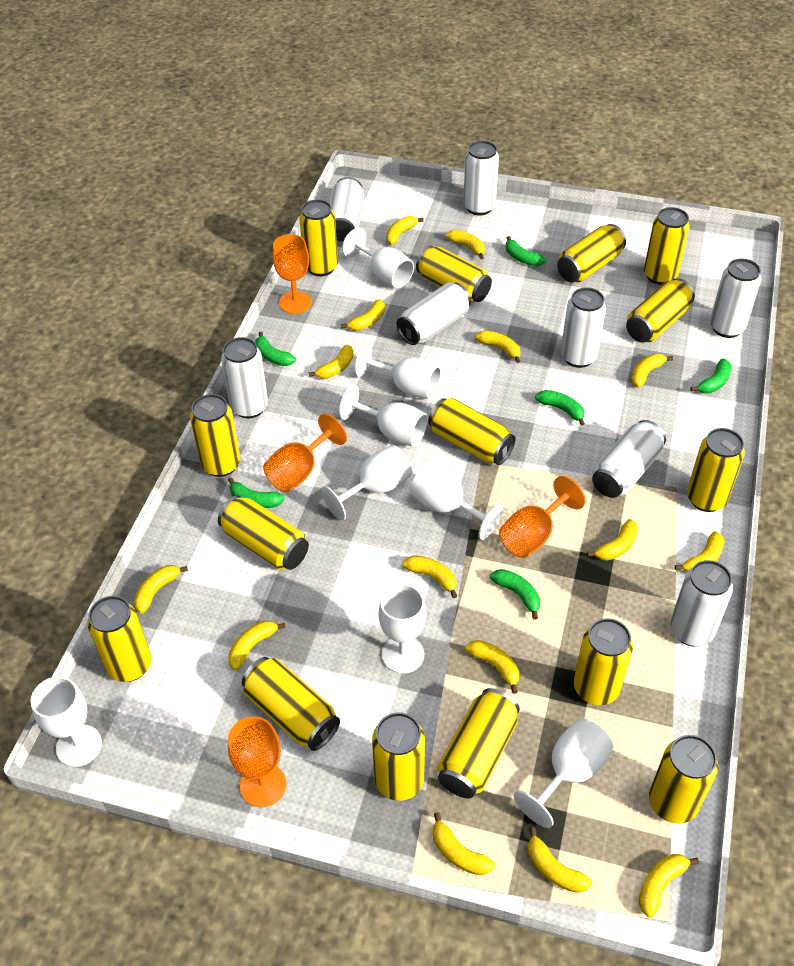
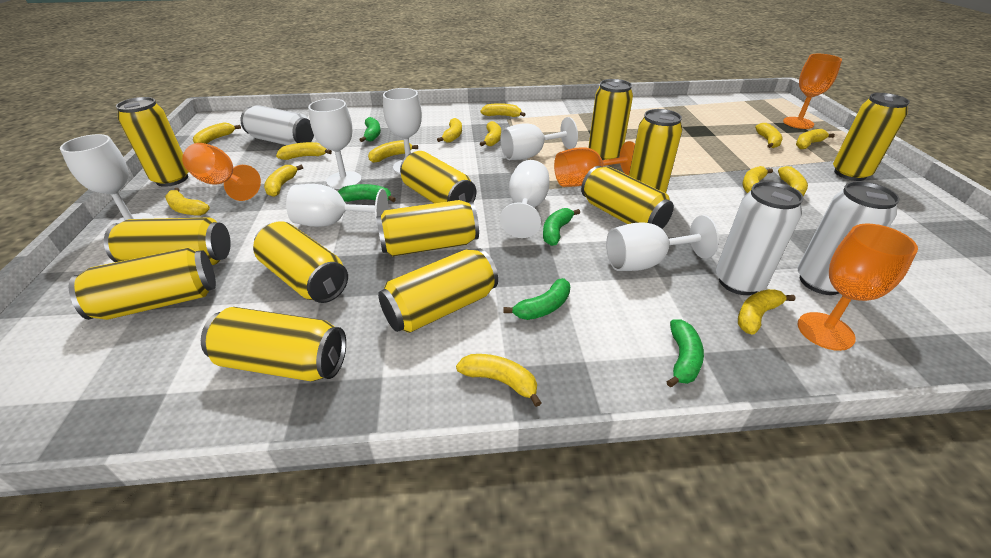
green banana: 6 -> 5
white can: 8 -> 3
white goblet: 8 -> 7
yellow banana: 15 -> 14
yellow can: 15 -> 12

